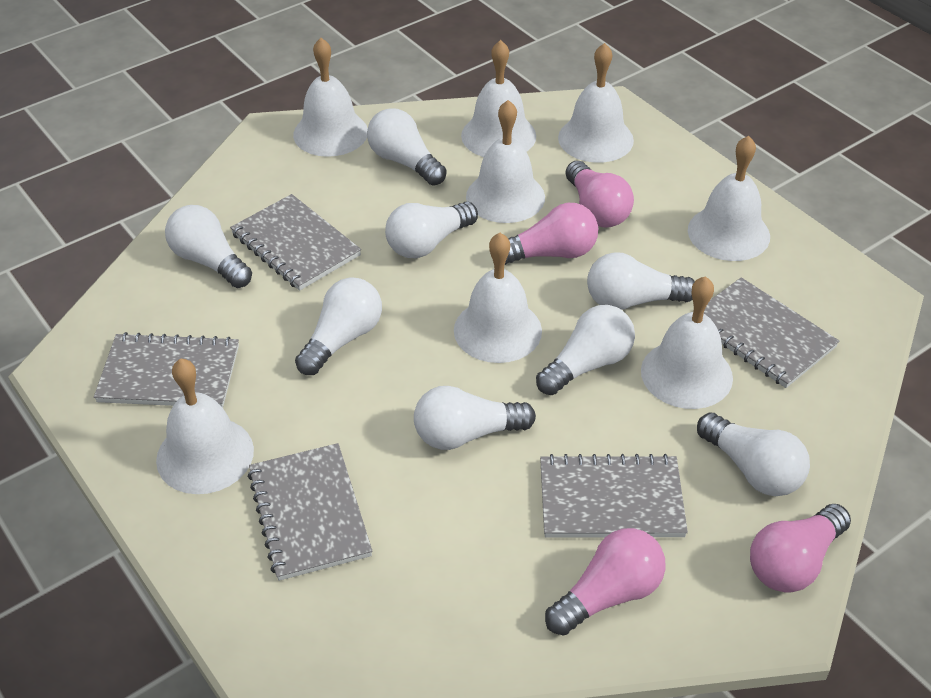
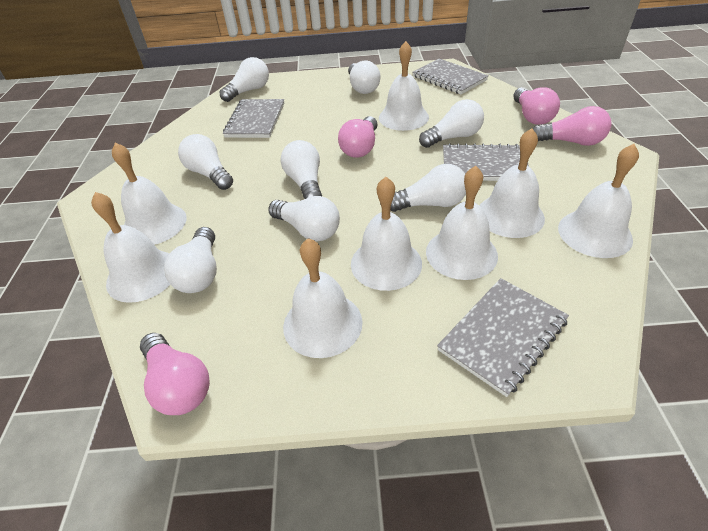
grey notebook: 5 -> 4

